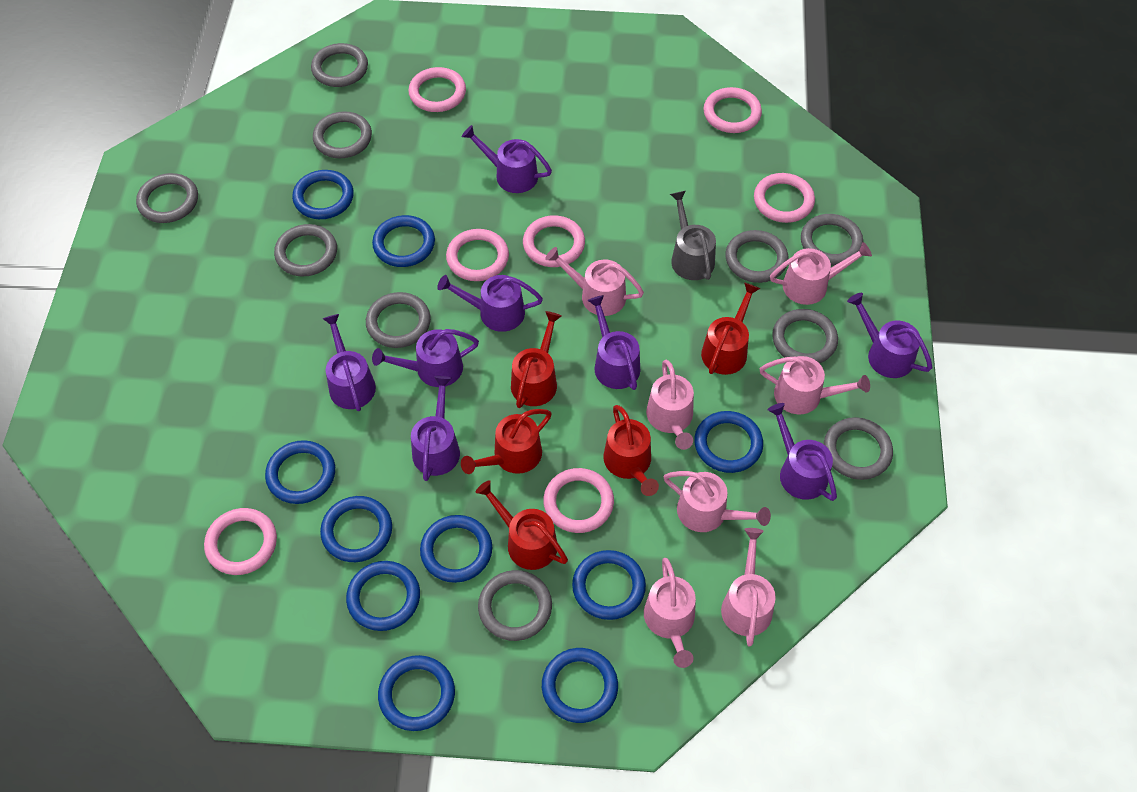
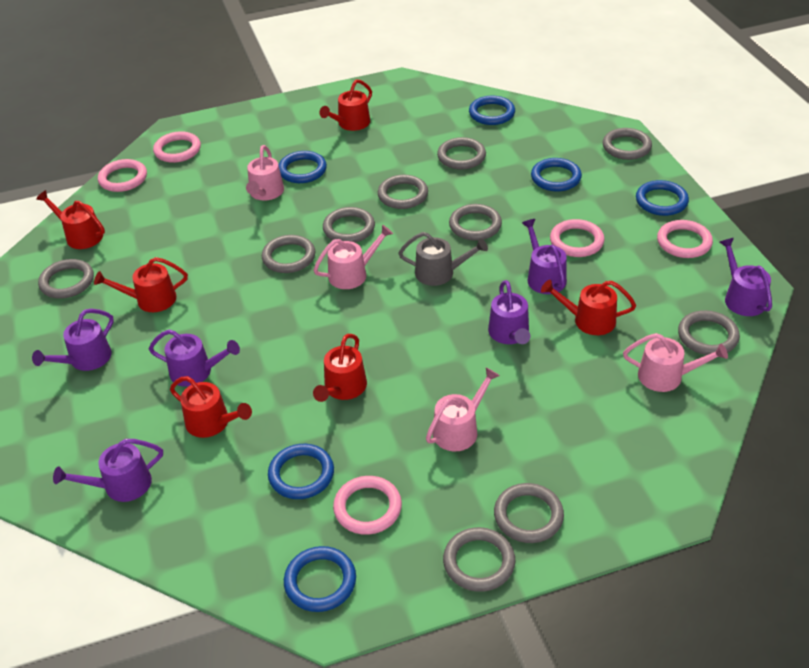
blue ring: 10 -> 6
pink ring: 7 -> 5
pink watering can: 7 -> 4
purple watering can: 8 -> 6
red watering can: 5 -> 6

